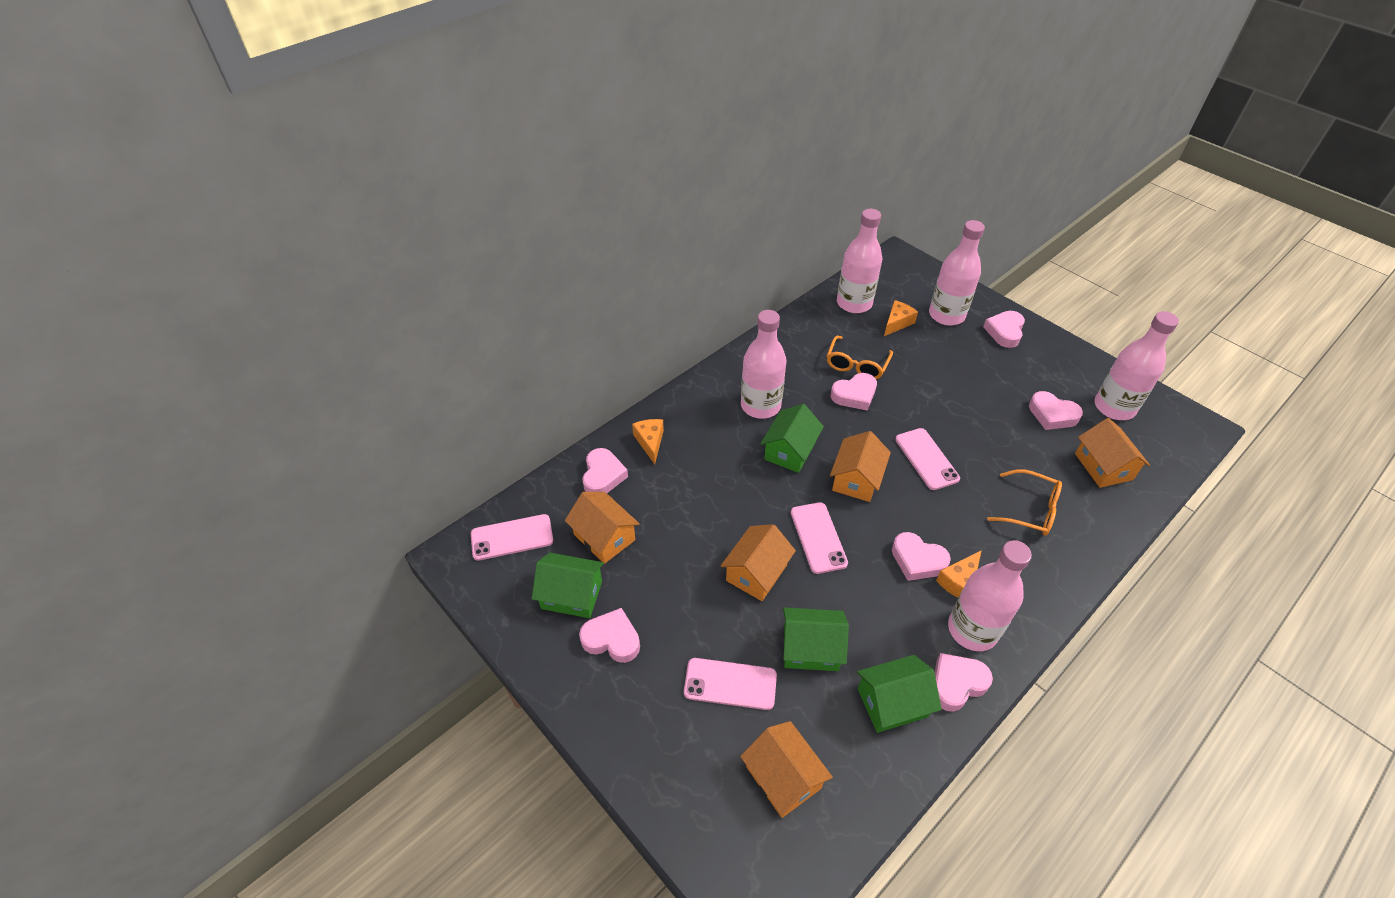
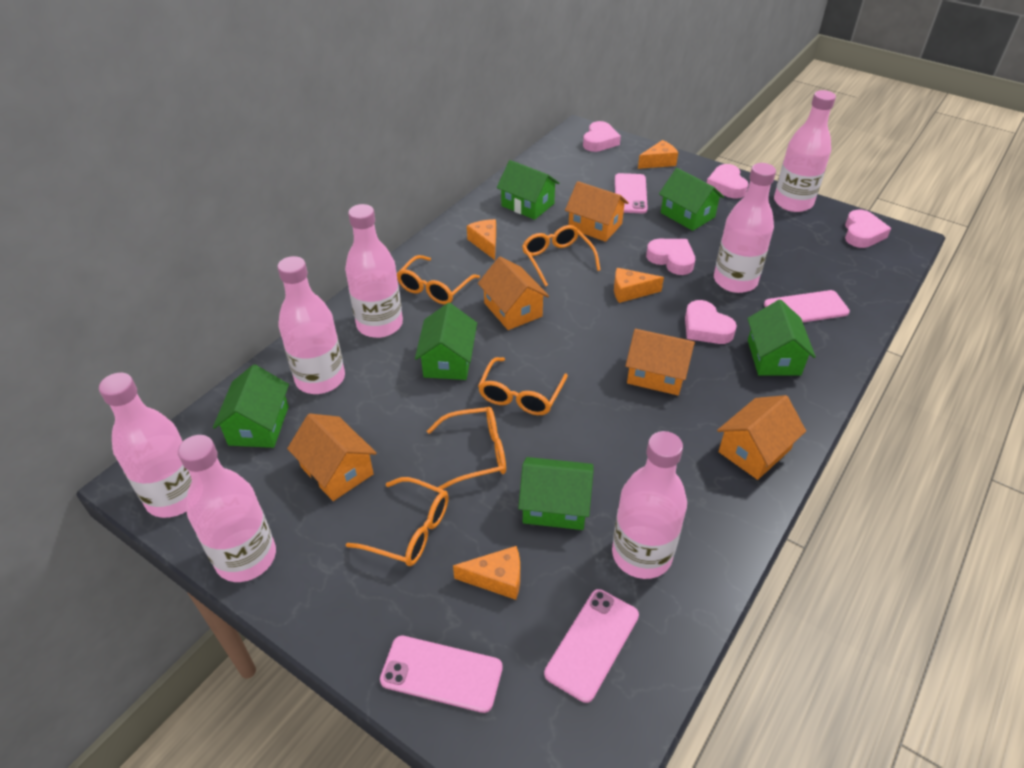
green house: 4 -> 6
orange cheese: 3 -> 4
orange glasses: 2 -> 5
pink bottle: 5 -> 7
pink heart: 7 -> 5

